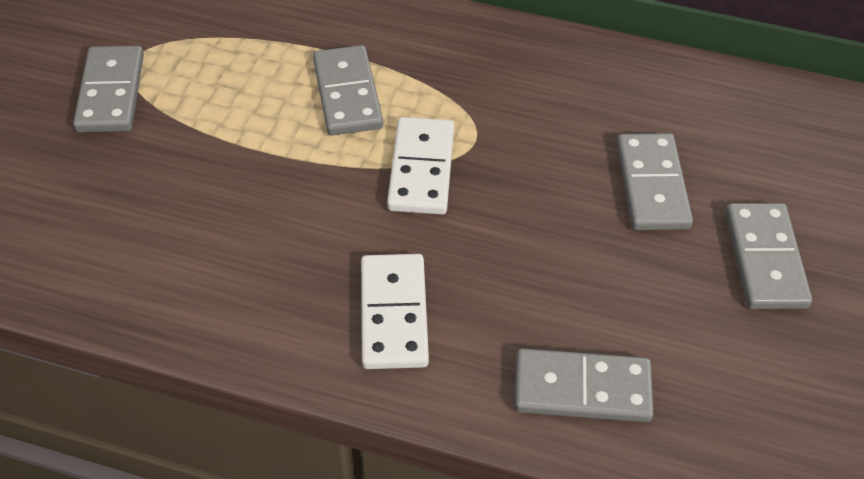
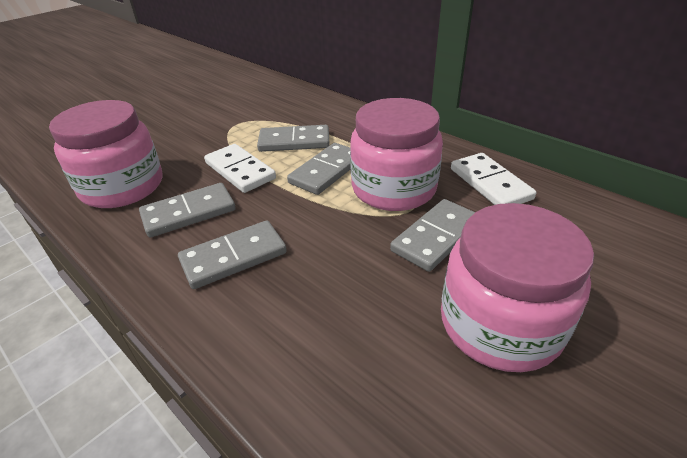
pink jar: 0 -> 3

